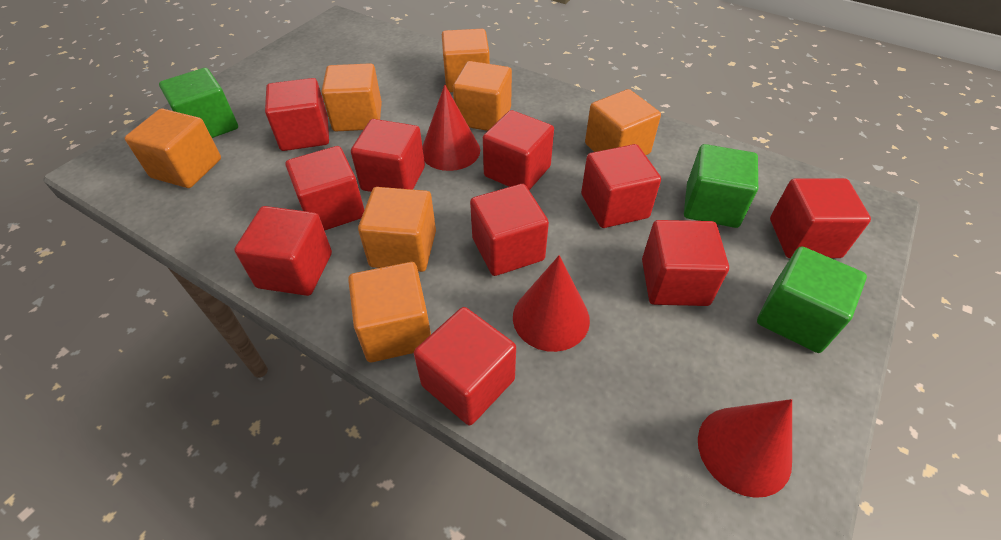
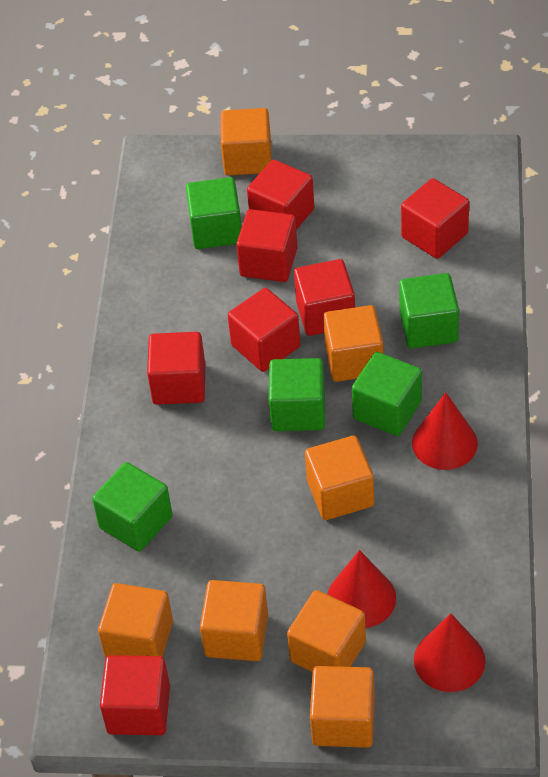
green cube: 3 -> 5
red cube: 10 -> 7

